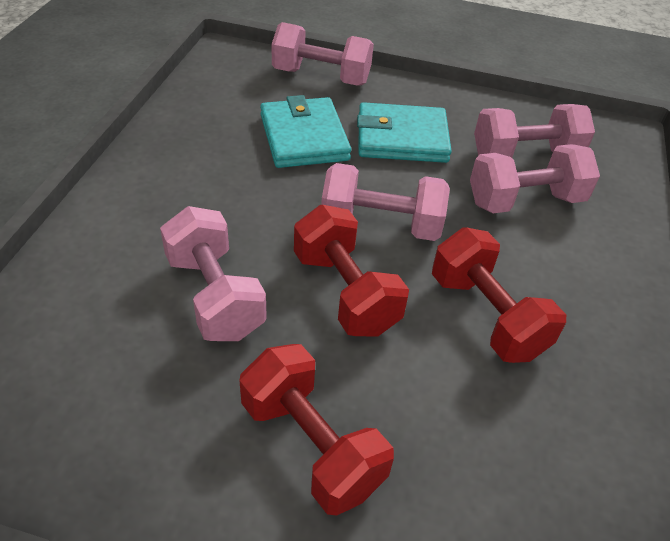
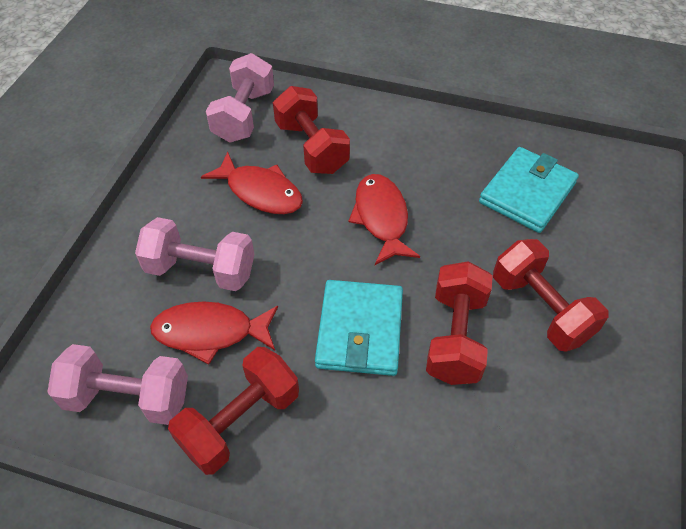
pink dumbbell: 5 -> 3
red dumbbell: 3 -> 4
red fish: 0 -> 3

